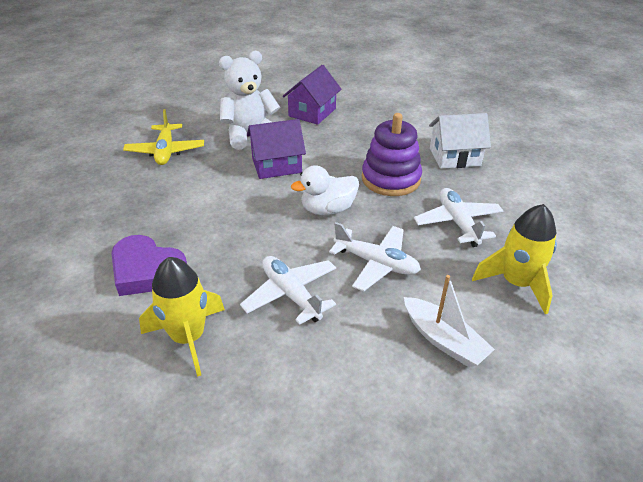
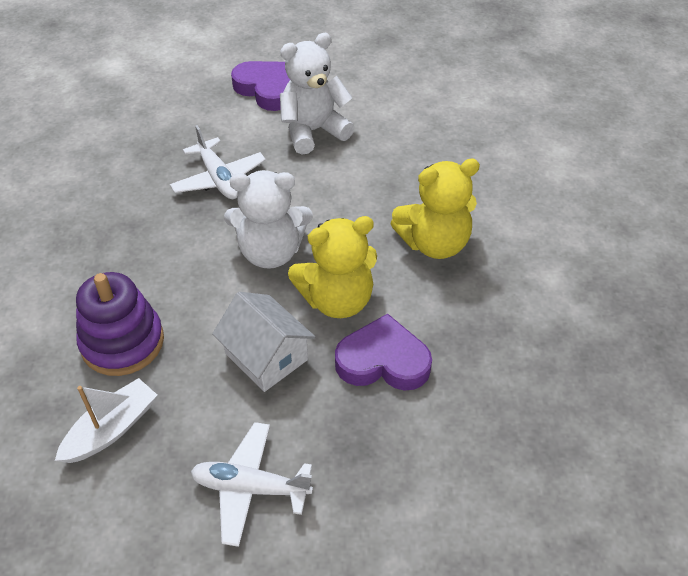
purple heart: 1 -> 2
purple house: 2 -> 0
white duck: 1 -> 0
white plane: 3 -> 2
white teddy bear: 1 -> 2
yellow plane: 1 -> 0
yellow rocket: 2 -> 0
yellow teddy bear: 0 -> 2

